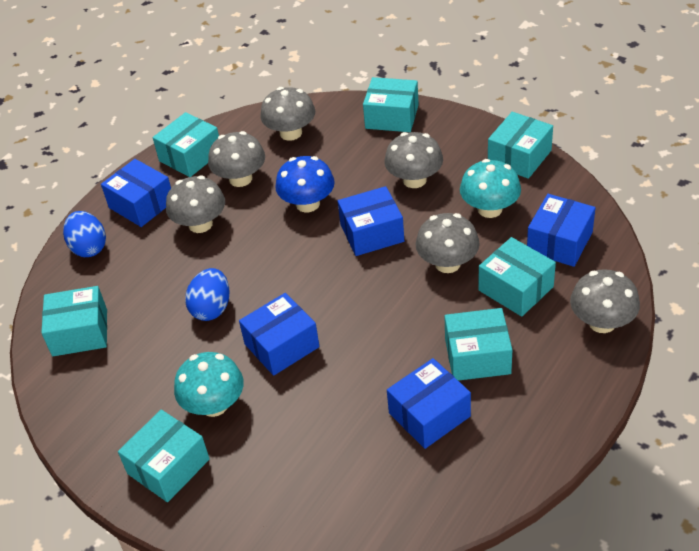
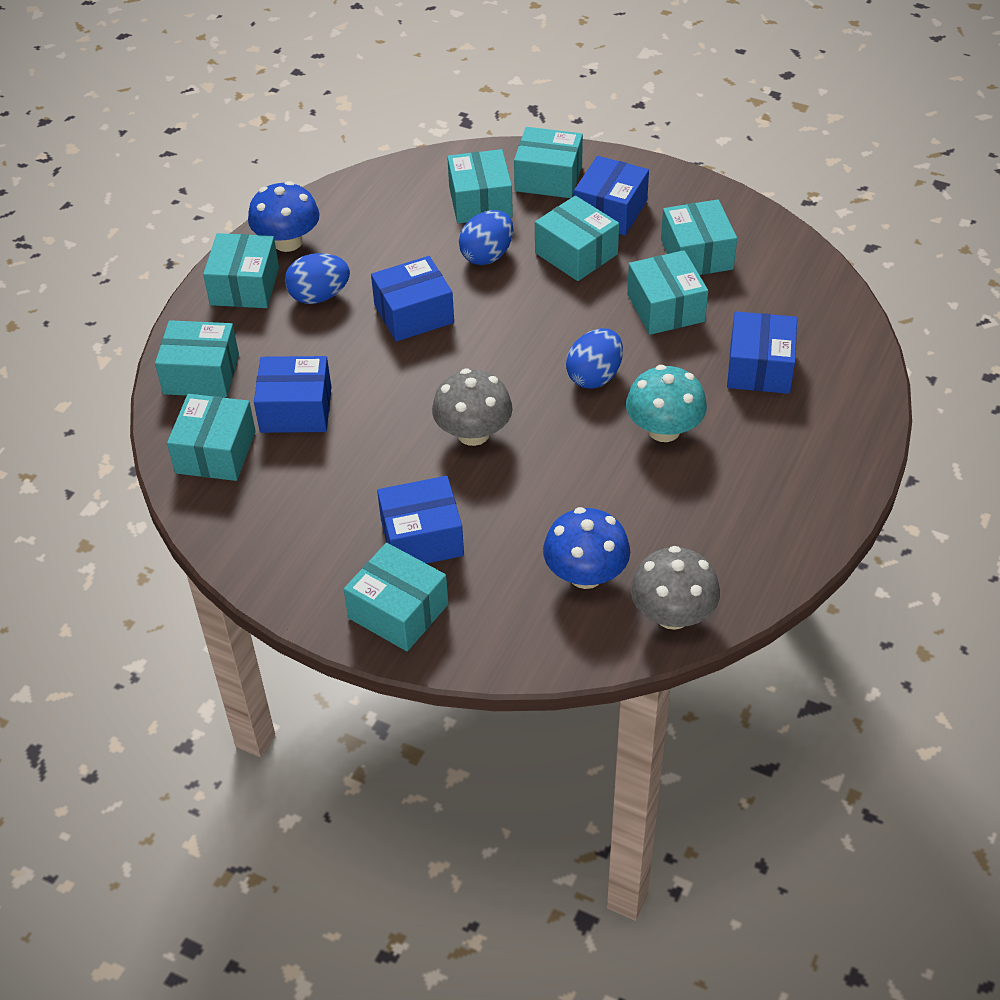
blue egg: 2 -> 3
blue mushroom: 1 -> 2
grey mushroom: 6 -> 2
turquoise box: 7 -> 9
turquoise mushroom: 2 -> 1

